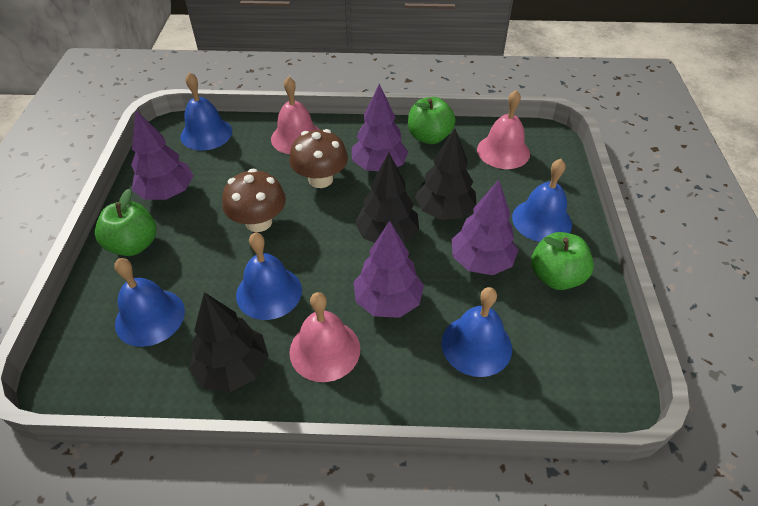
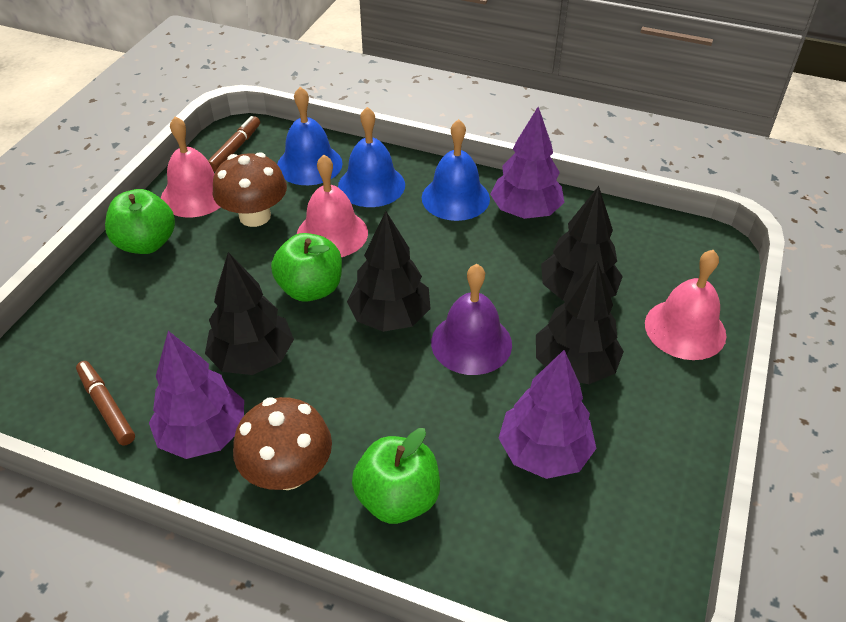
black tree: 3 -> 4
blue bell: 5 -> 3
brown marker: 0 -> 2
purple bell: 0 -> 1
purple tree: 4 -> 3

